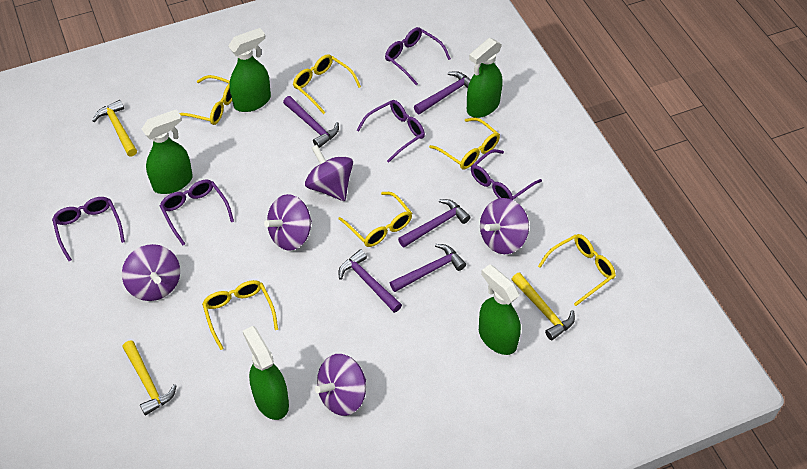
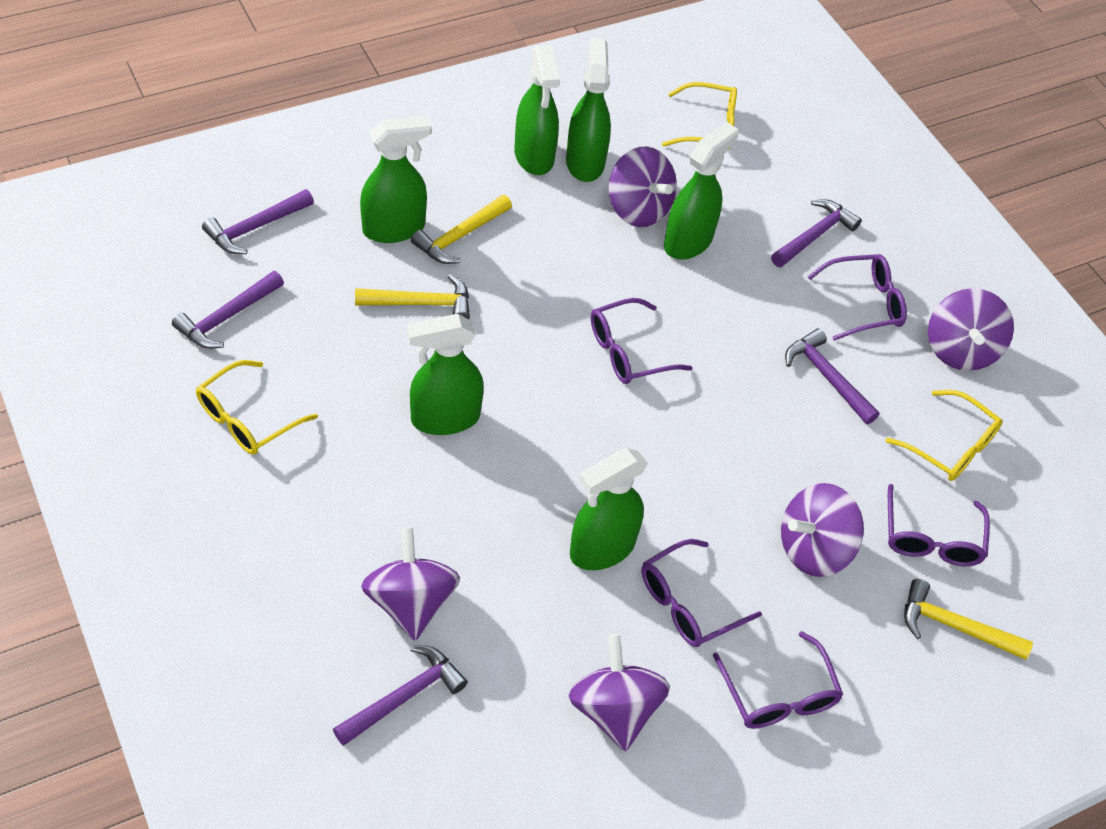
green spray bottle: 5 -> 6
yellow glasses: 6 -> 3

